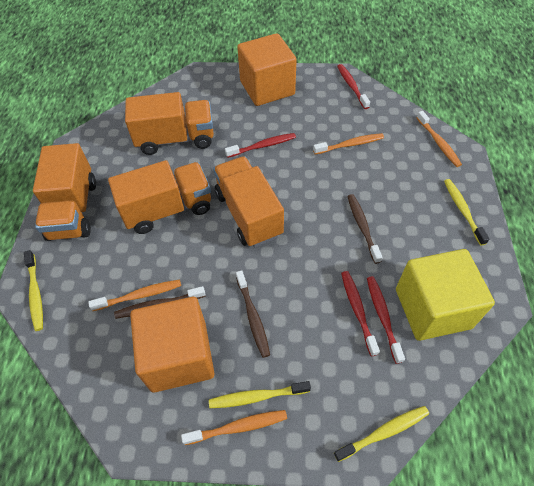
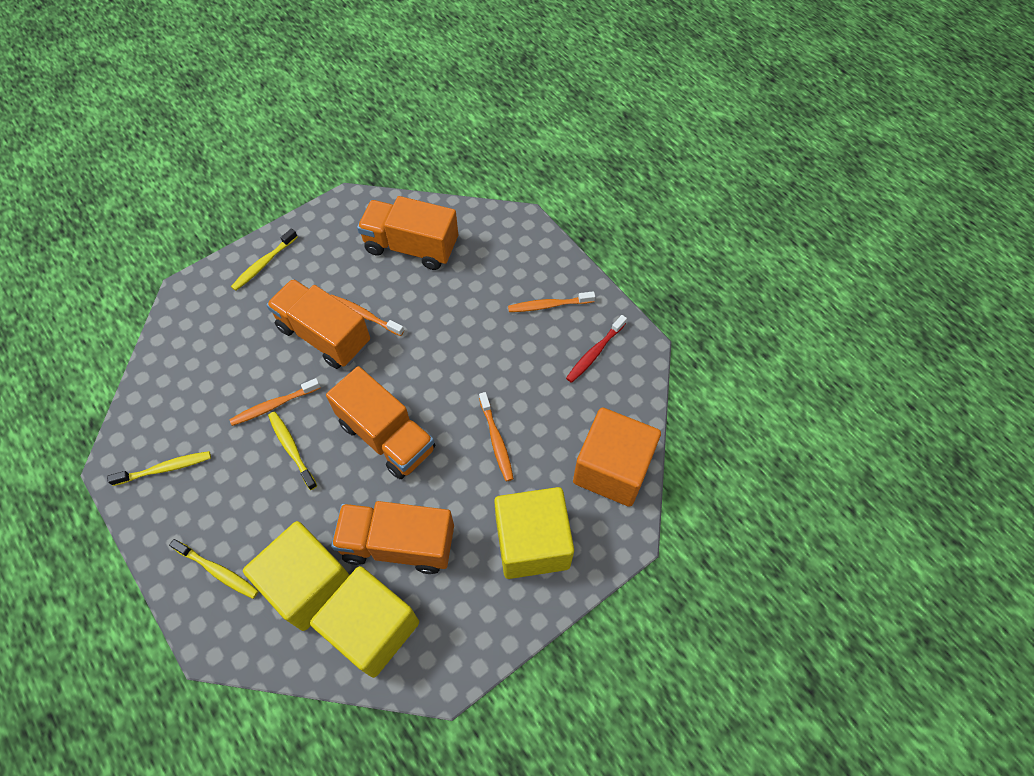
brown toothbrush: 3 -> 0
orange cube: 2 -> 1
red toothbrush: 4 -> 1
yellow cube: 1 -> 3

